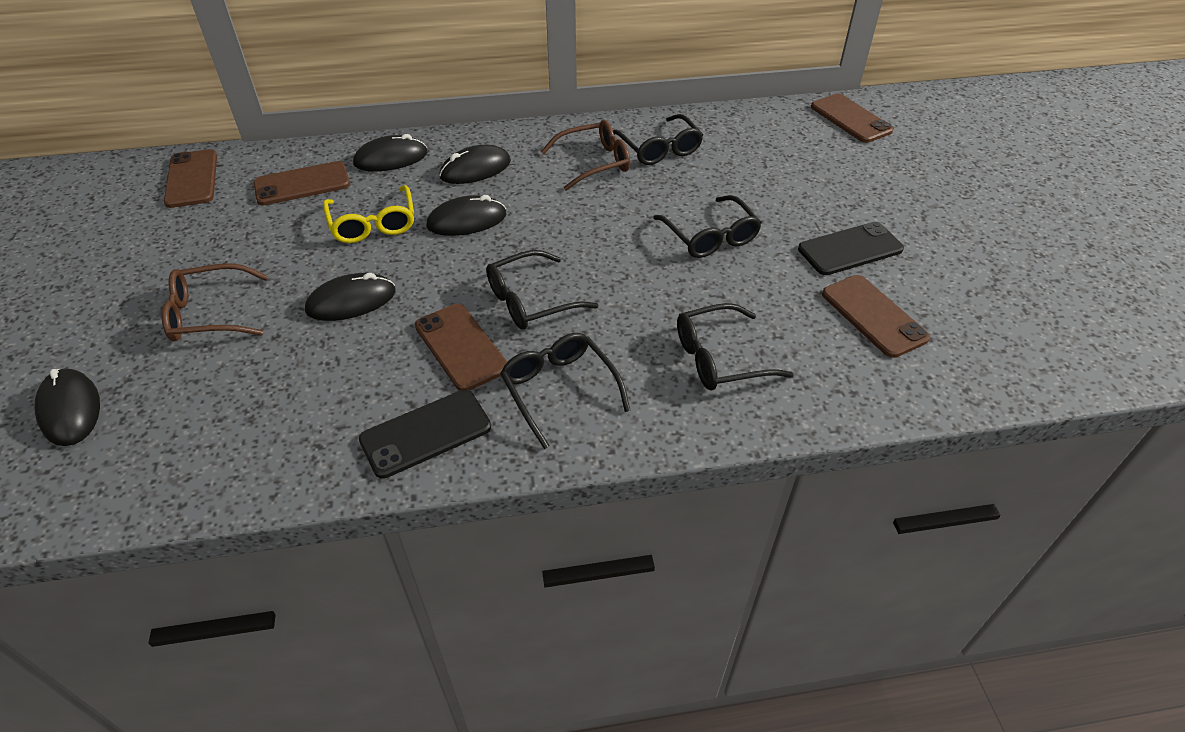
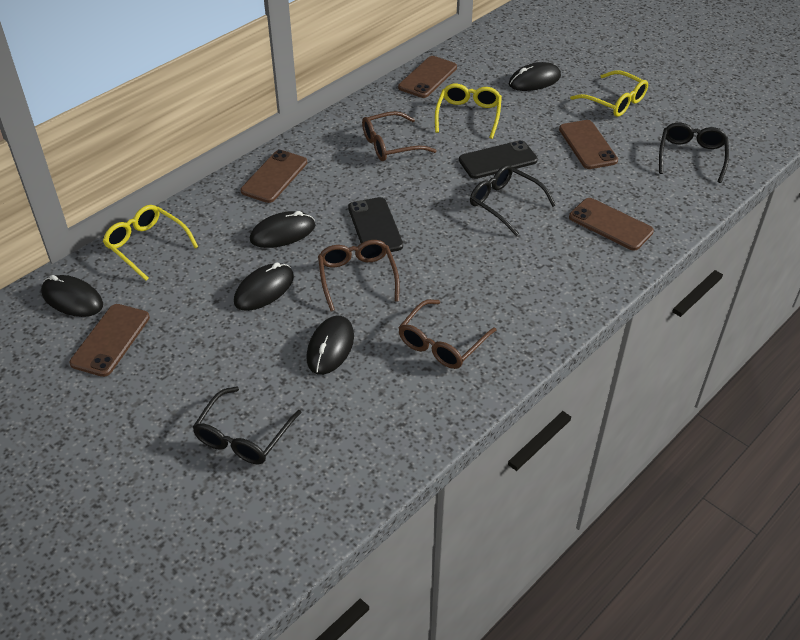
black glasses: 5 -> 3
brown glasses: 2 -> 3
yellow glasses: 1 -> 3

